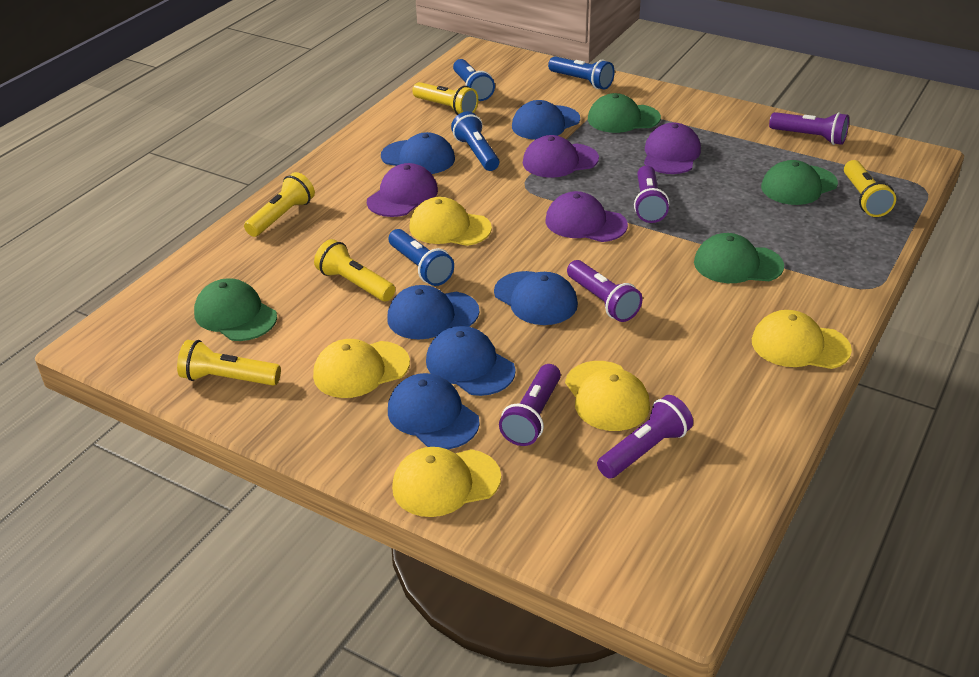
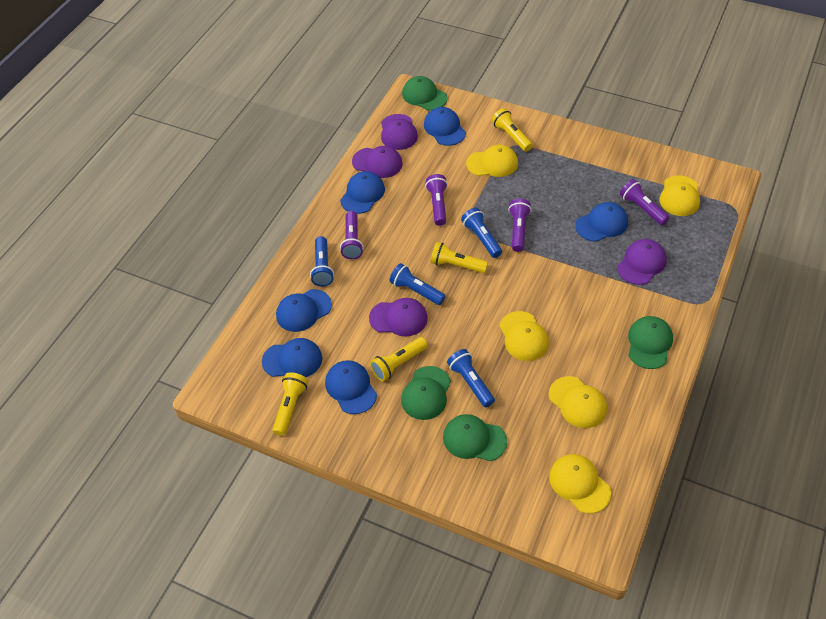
purple flashlight: 5 -> 4
yellow flashlight: 5 -> 4

